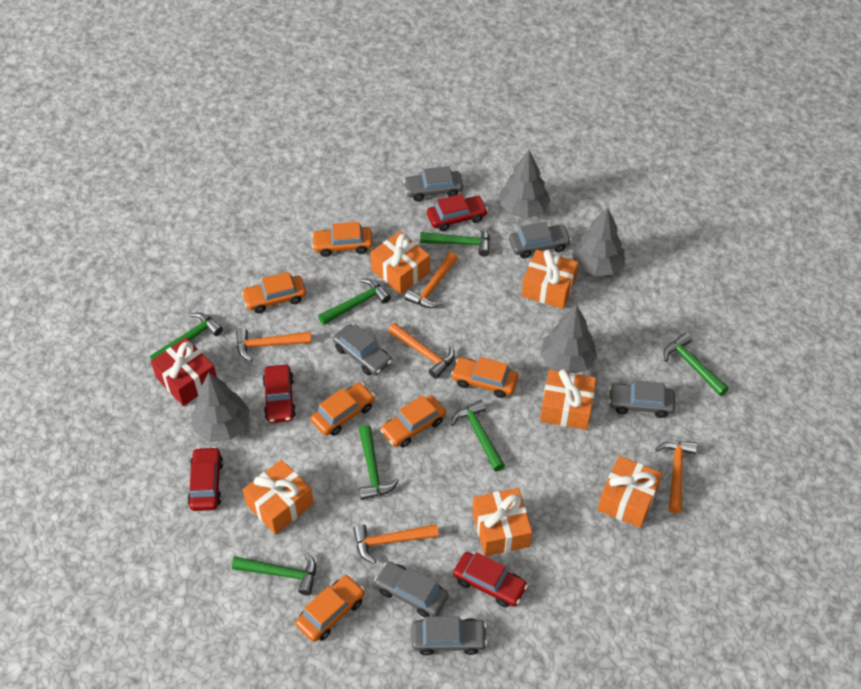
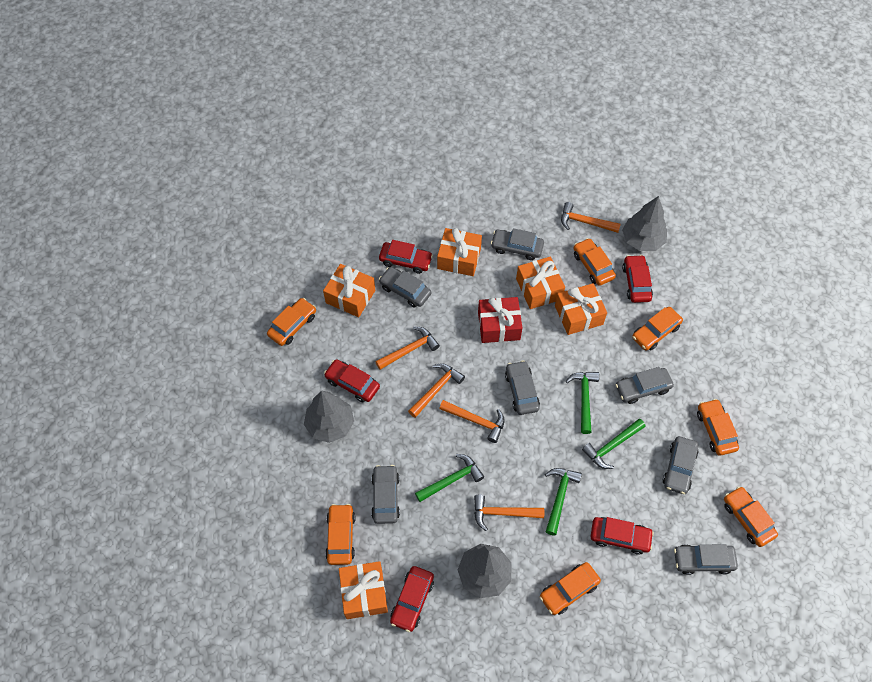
green hammer: 7 -> 4
grey car: 6 -> 7
grey tree: 4 -> 3
orange car: 6 -> 7
orange gift: 6 -> 5
red car: 4 -> 5

